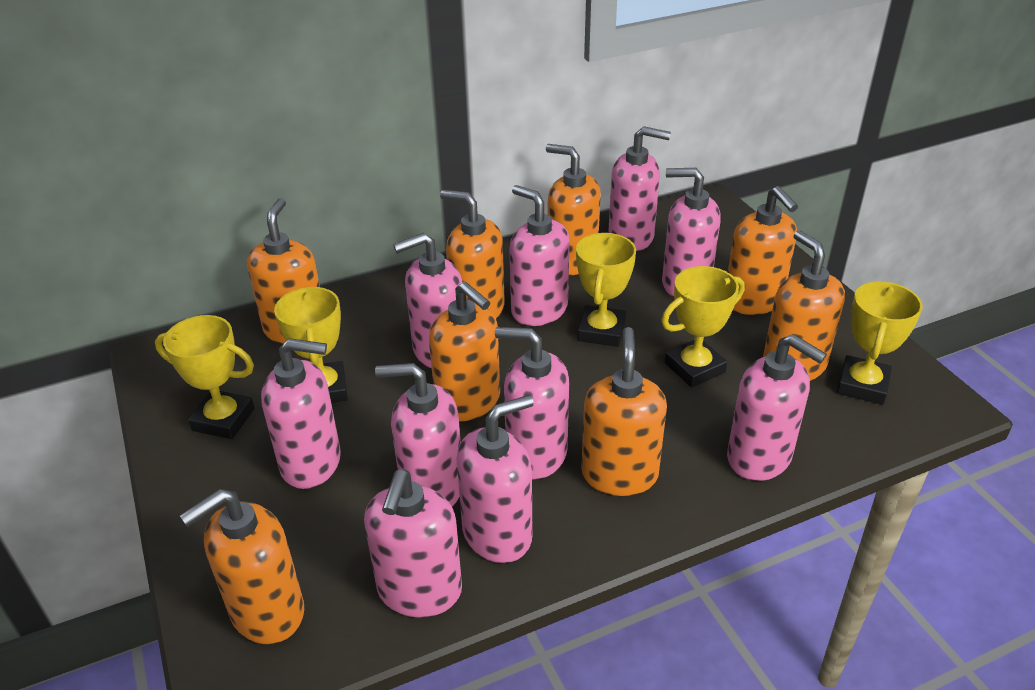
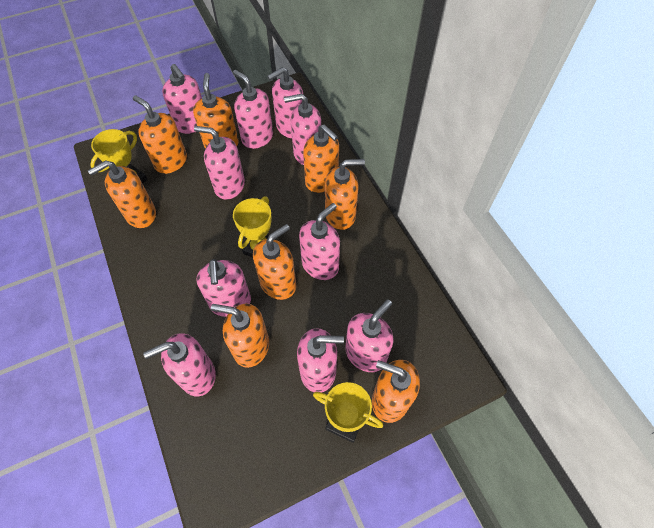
yellow trophy: 5 -> 3

